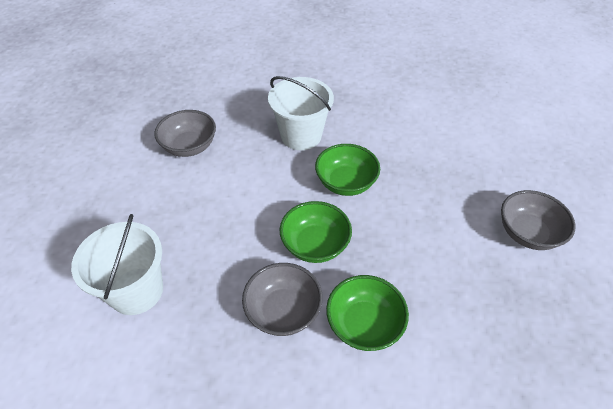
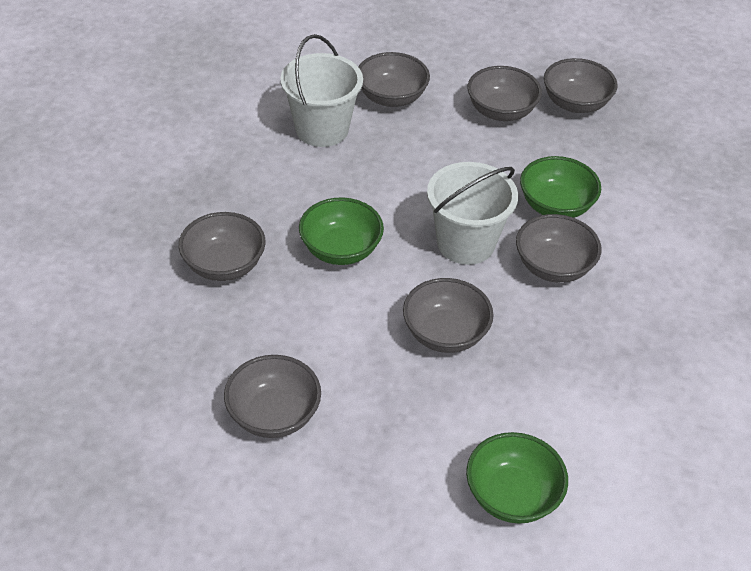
grey bowl: 3 -> 7

